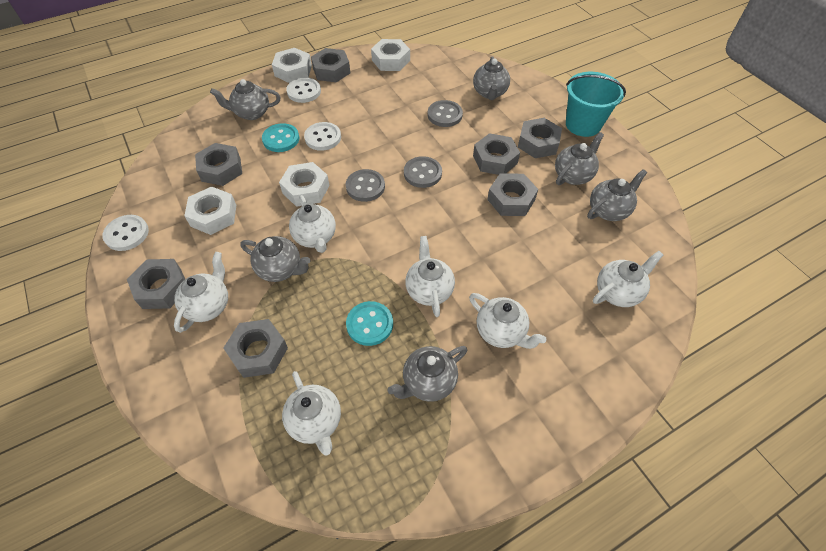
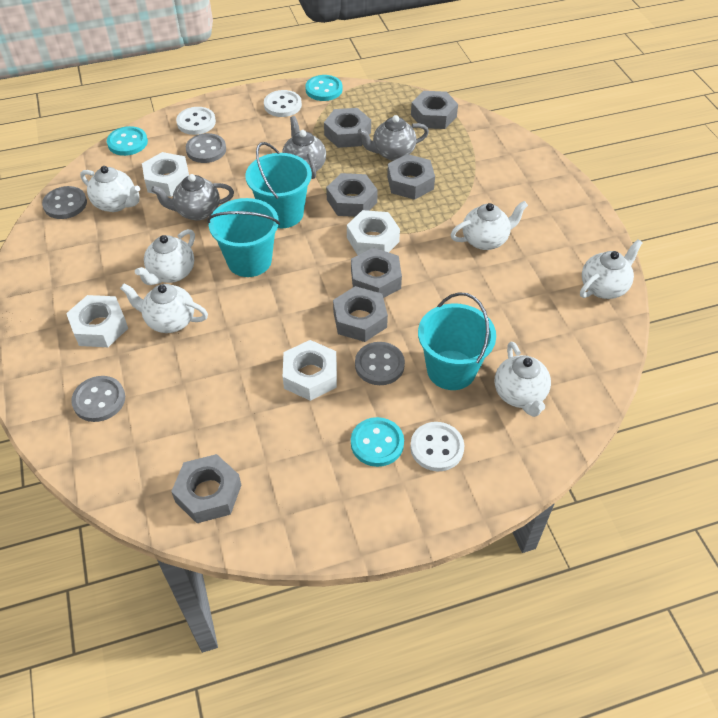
grey button: 3 -> 4
grey teapot: 6 -> 3
turquoise bucket: 1 -> 3
turquoise button: 2 -> 3

